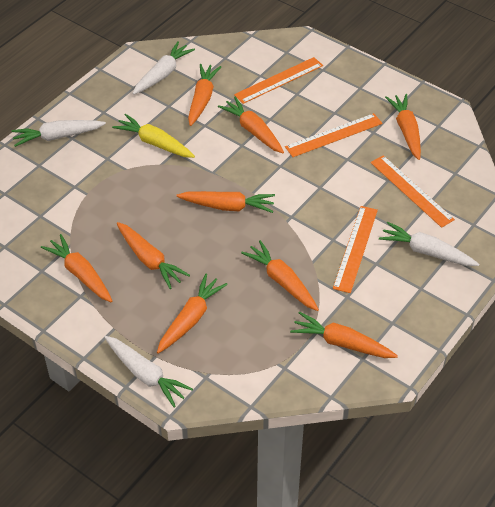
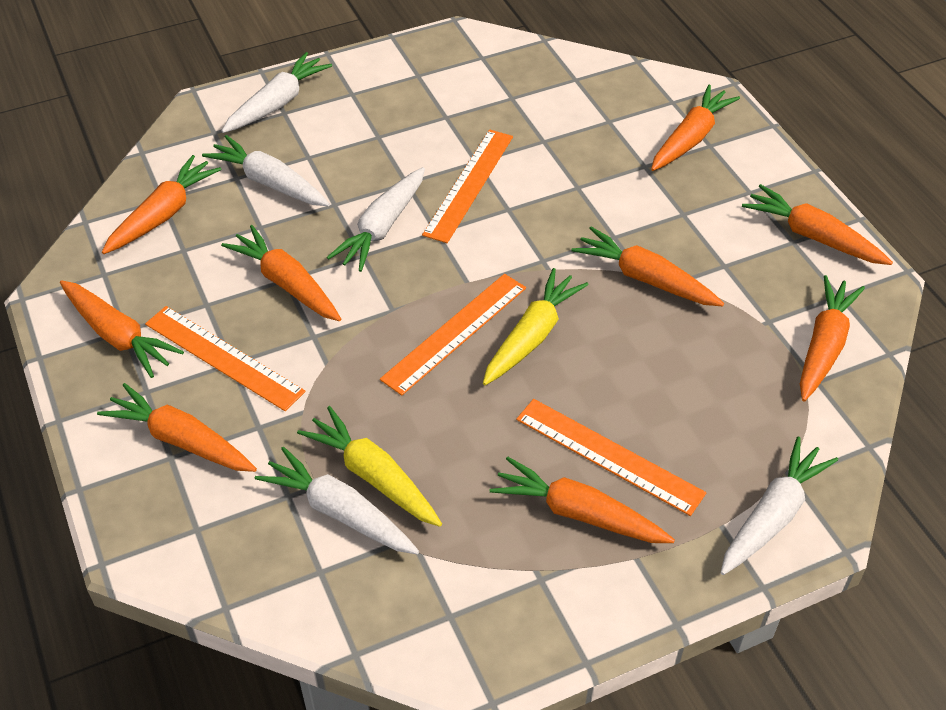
white carrot: 4 -> 5
yellow carrot: 1 -> 2

